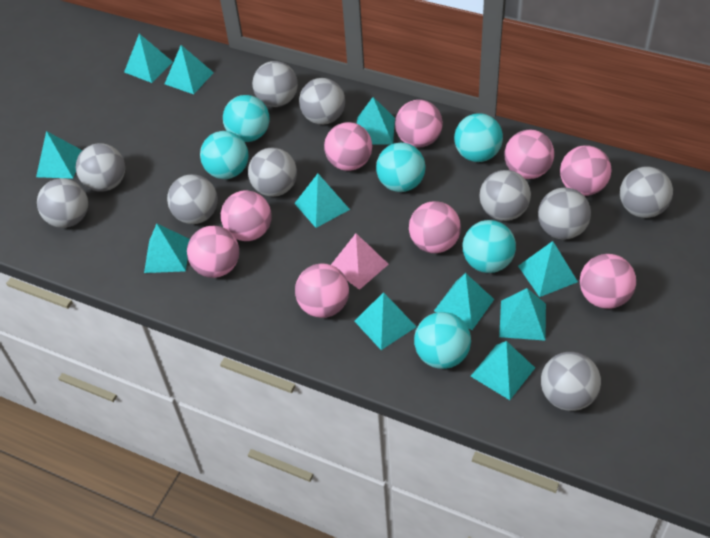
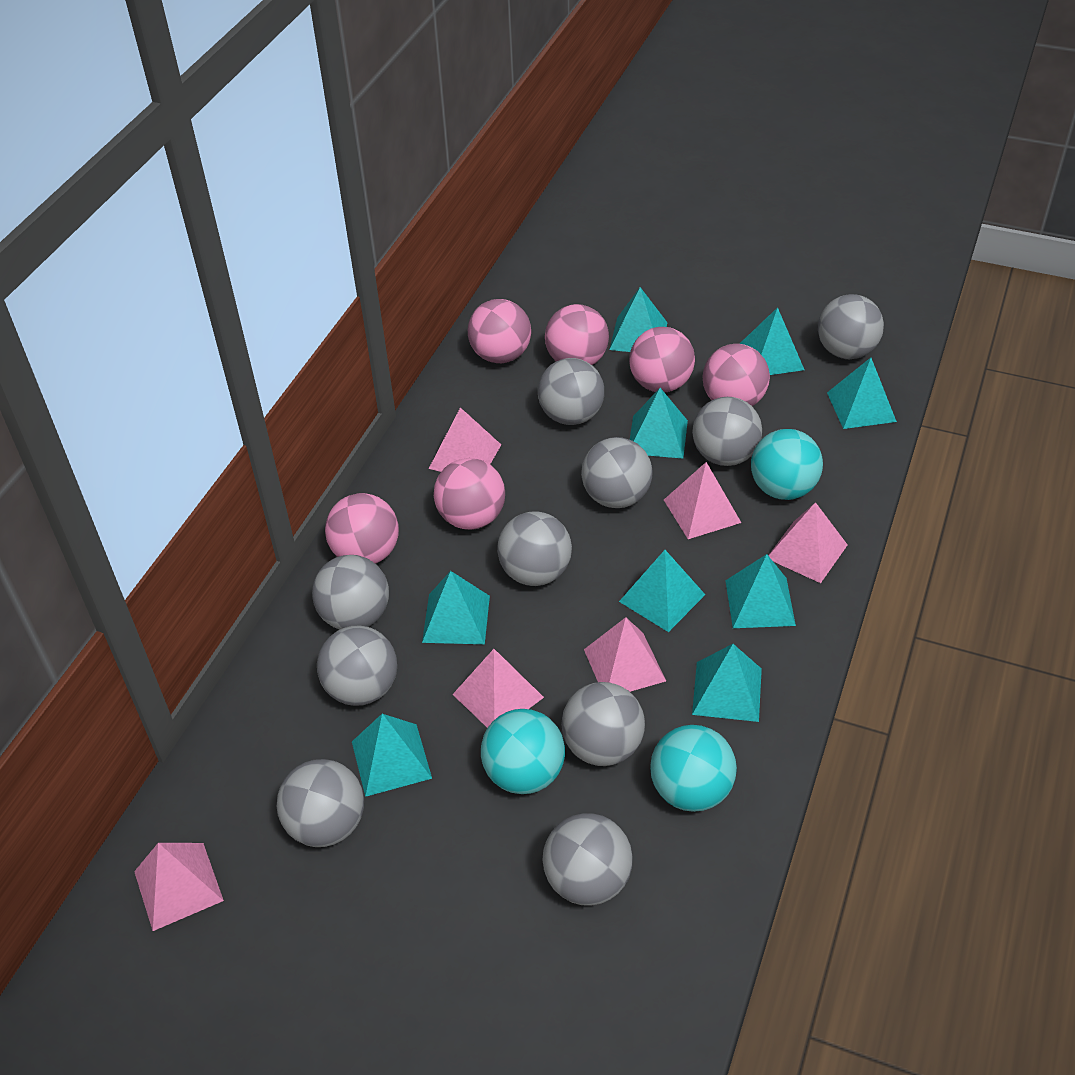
pink ball: 9 -> 6
pink pyramid: 1 -> 6
turquoise ball: 6 -> 3
turquoise pyramid: 11 -> 9

